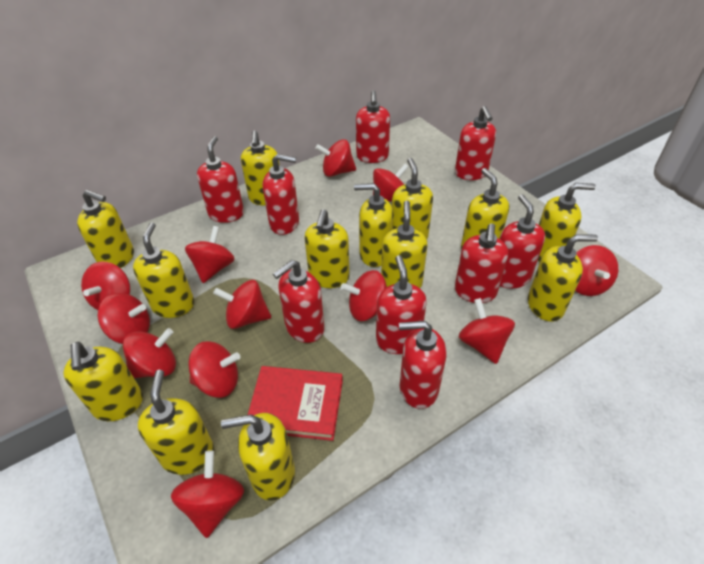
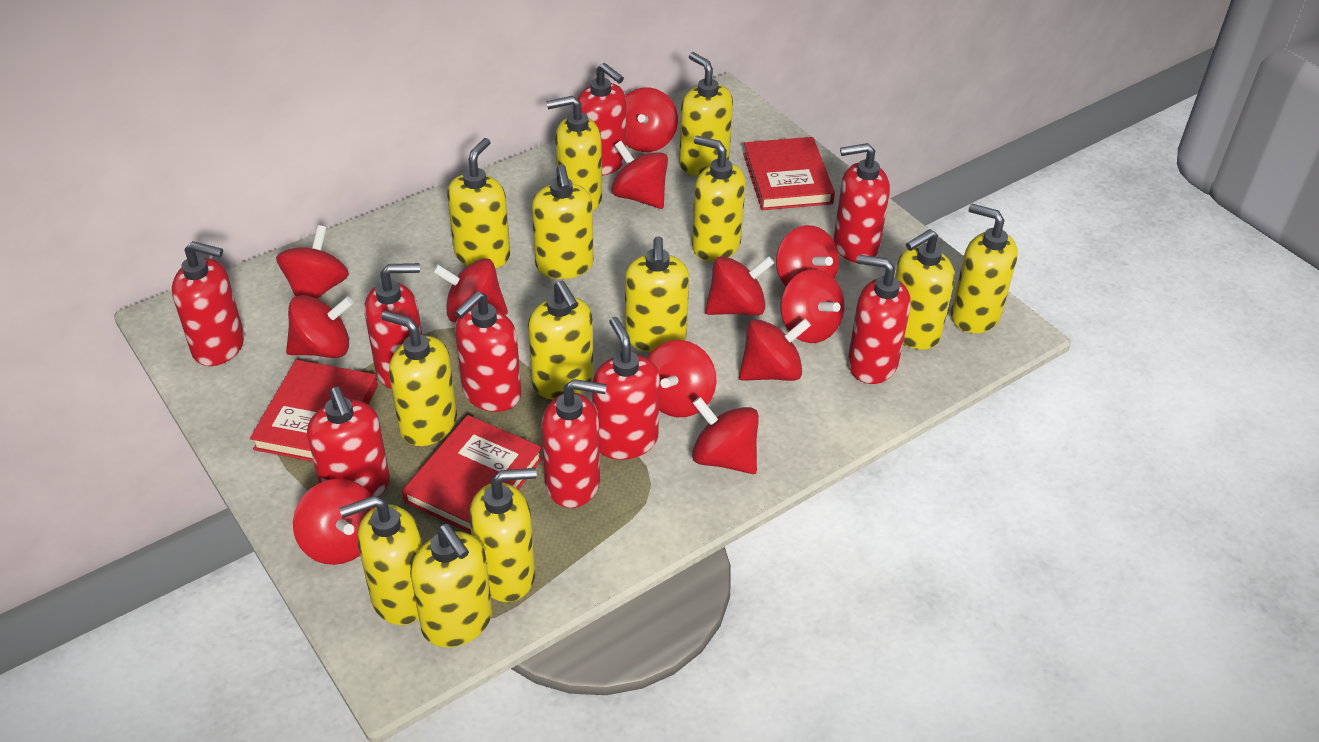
red book: 1 -> 3

